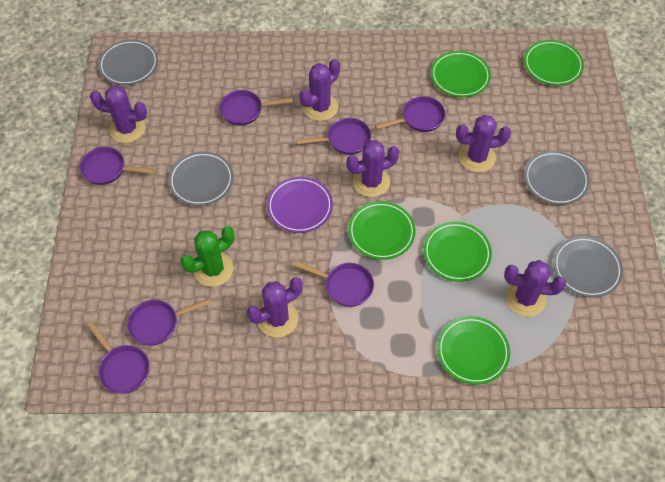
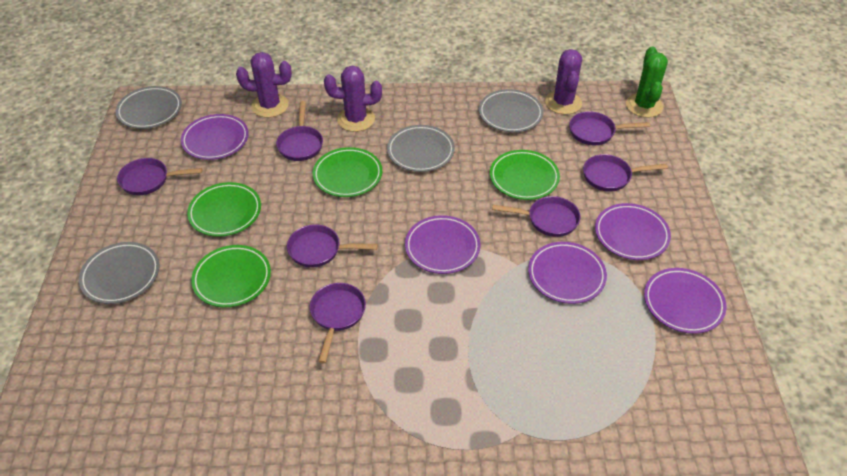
green plate: 5 -> 4
purple cactus: 6 -> 3
purple plate: 1 -> 5

